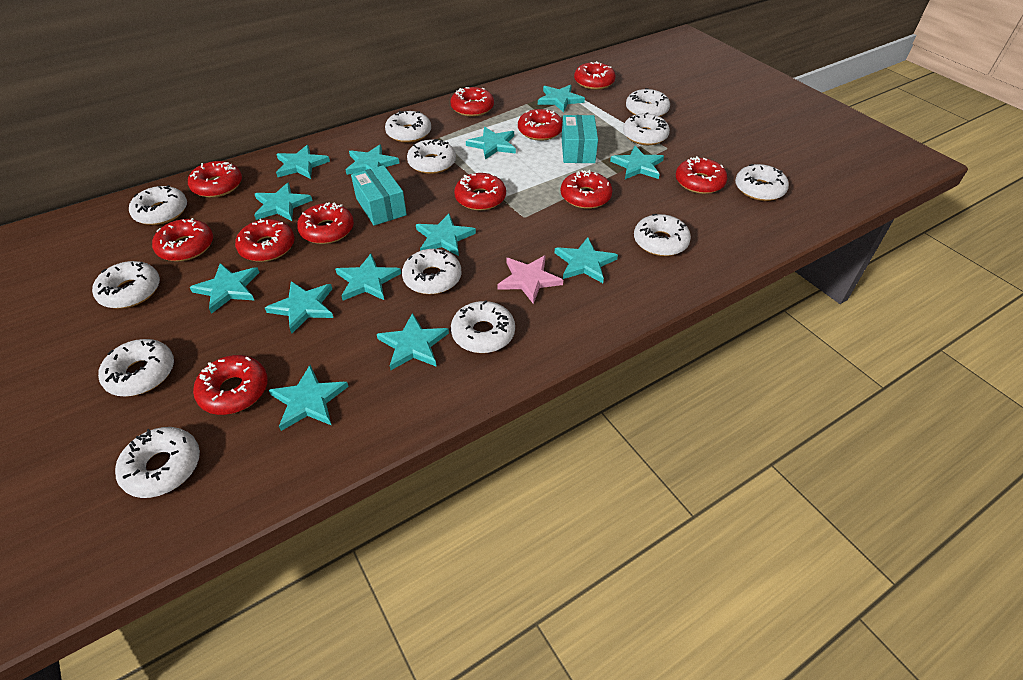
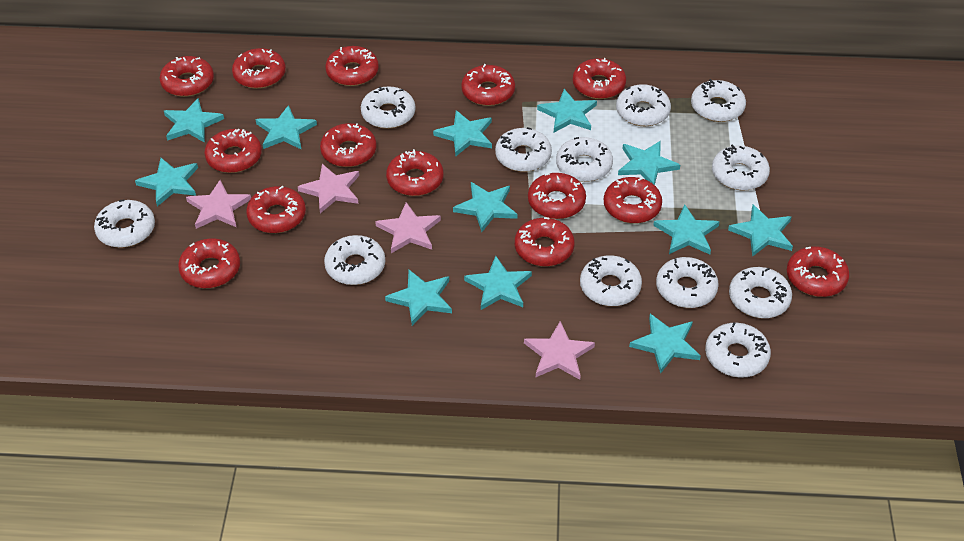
pink star: 1 -> 4
red donut: 11 -> 14
turquoise box: 2 -> 0
turquoise star: 13 -> 12

